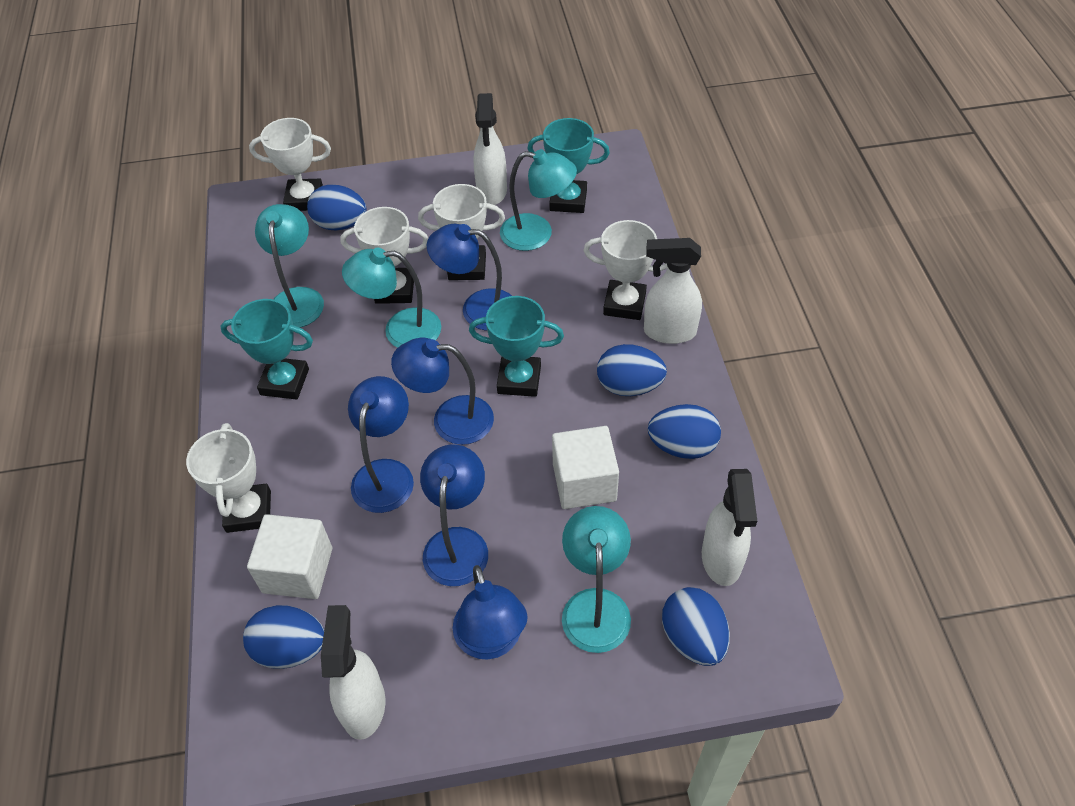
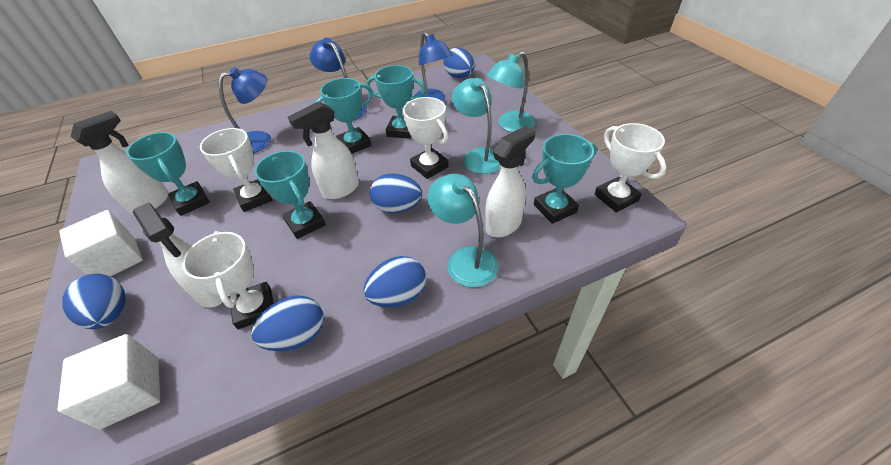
blue lamp: 5 -> 3
turquoise lamp: 4 -> 3
turquoise trophy: 3 -> 5
white trophy: 5 -> 4

